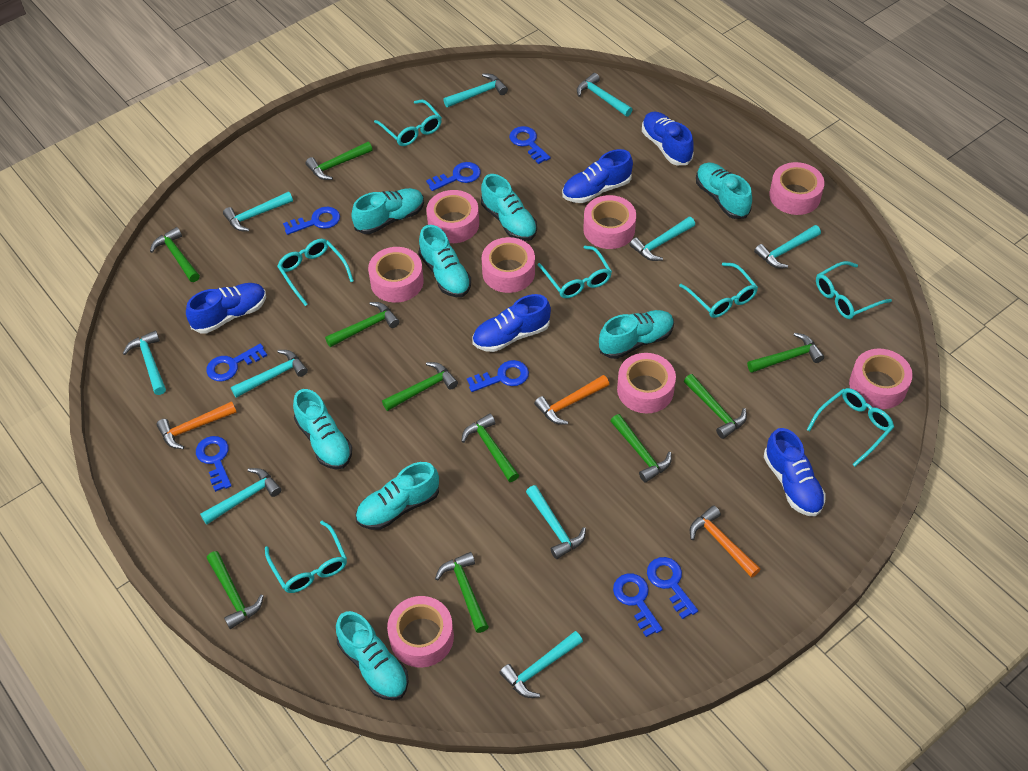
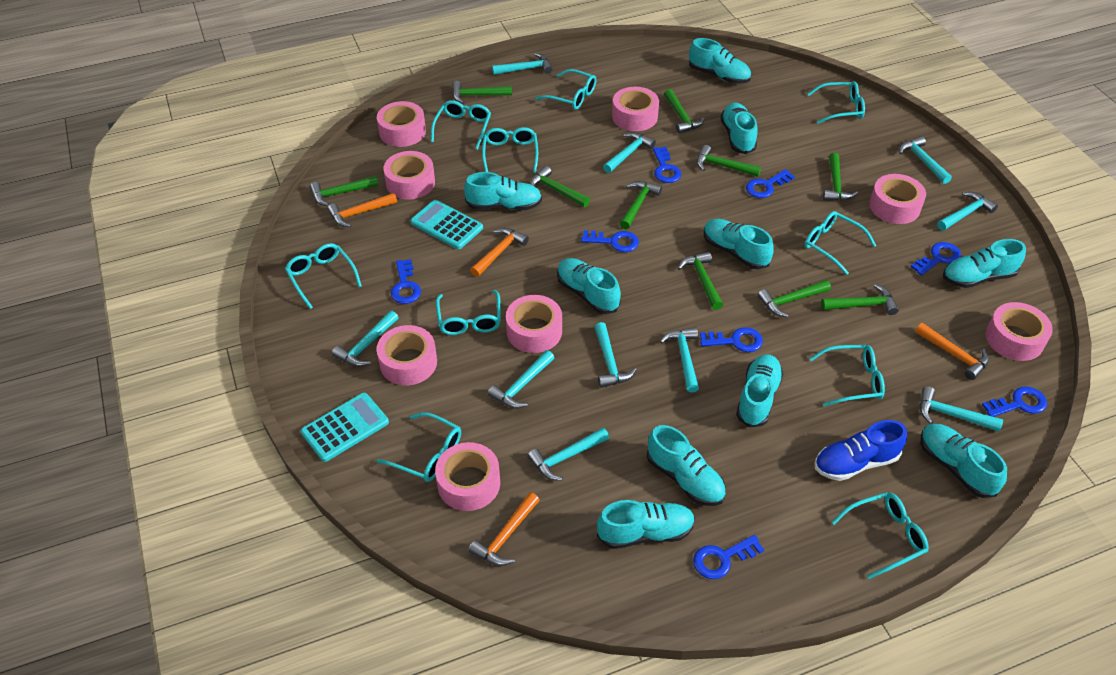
blue shoe: 5 -> 1
orange hammer: 3 -> 4
turquoise calculator: 0 -> 2
turquoise glasses: 7 -> 10
turquoise shoe: 8 -> 10

